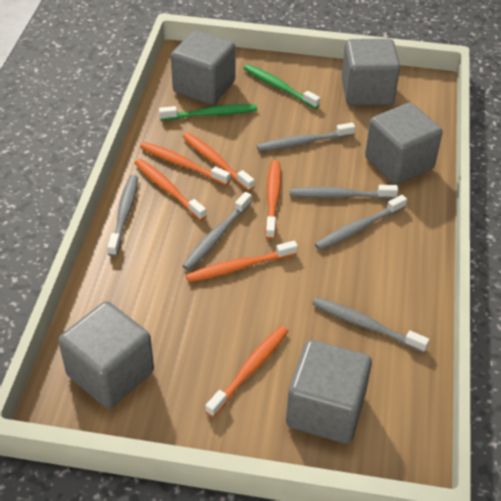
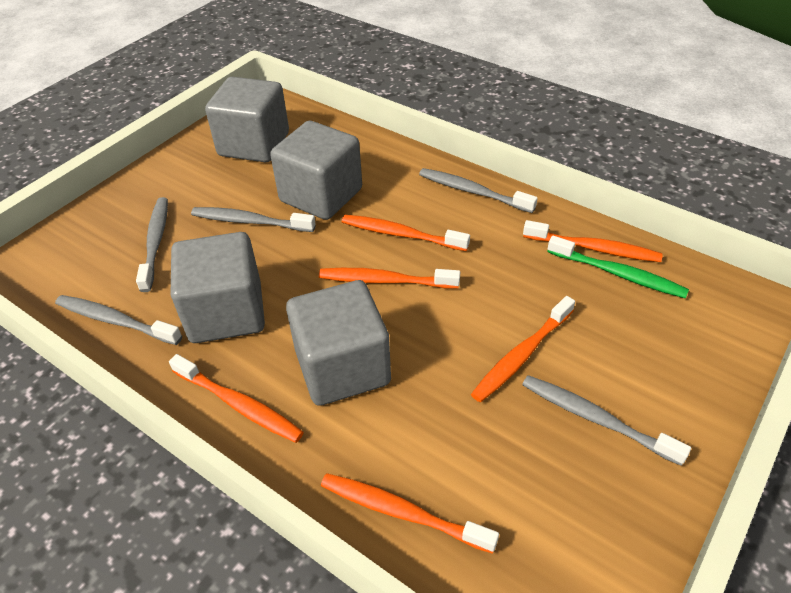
green toothbrush: 2 -> 1
grey cube: 5 -> 4
grey toothbrush: 6 -> 5

